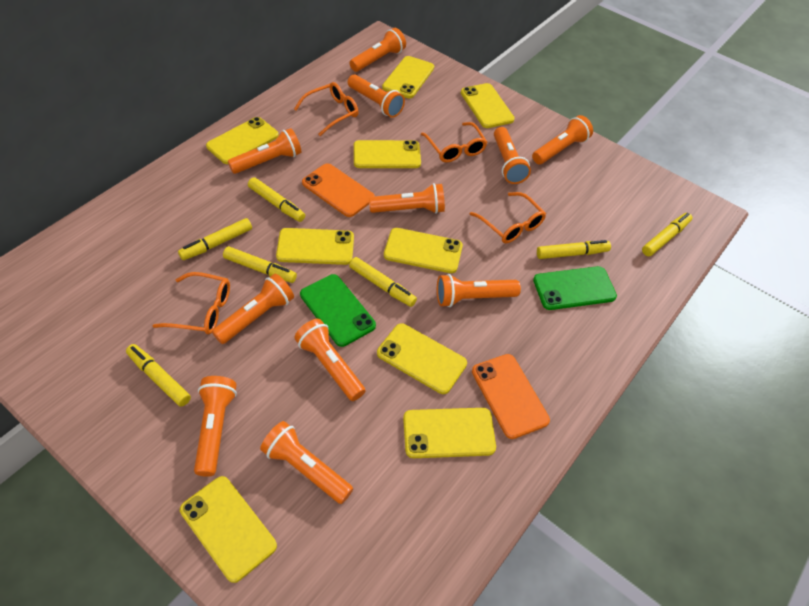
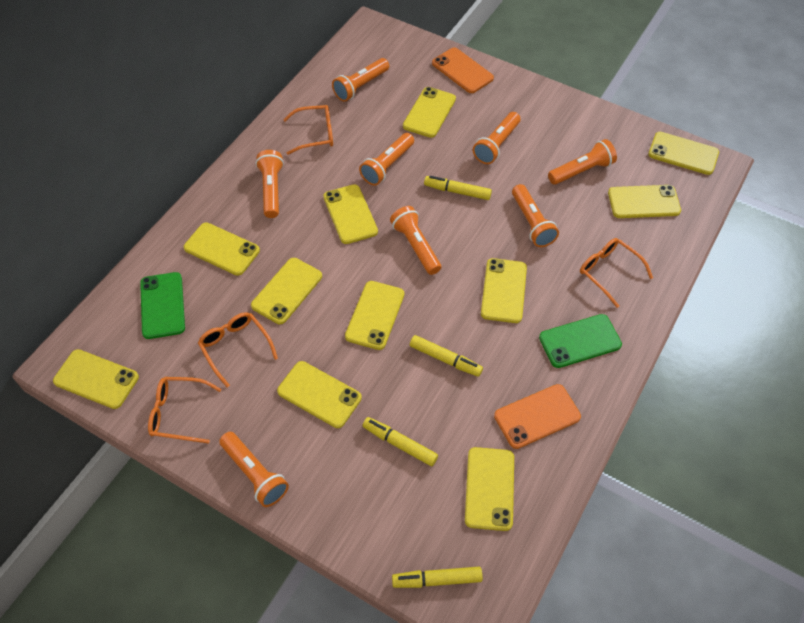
orange flashlight: 11 -> 8
yellow marker: 7 -> 4
yellow phone: 9 -> 11

